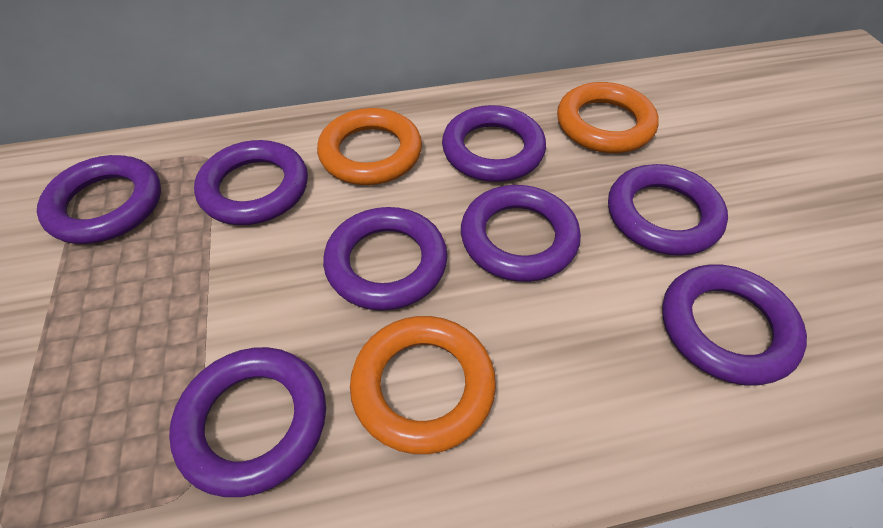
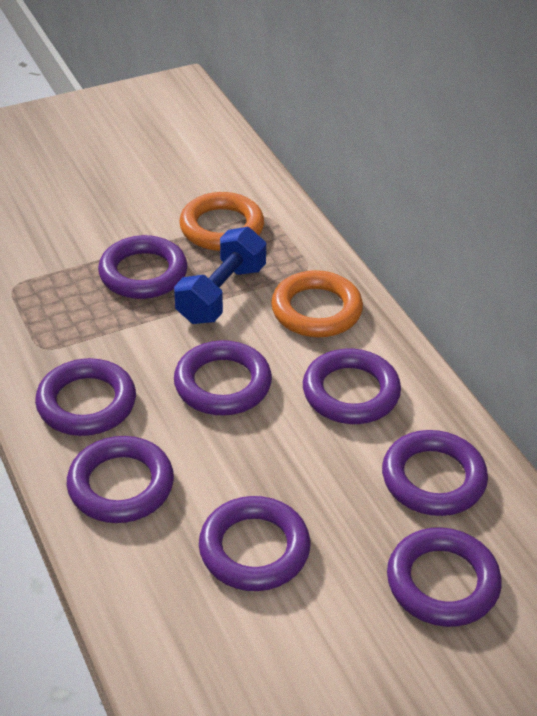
blue dumbbell: 0 -> 1
orange ring: 3 -> 2

